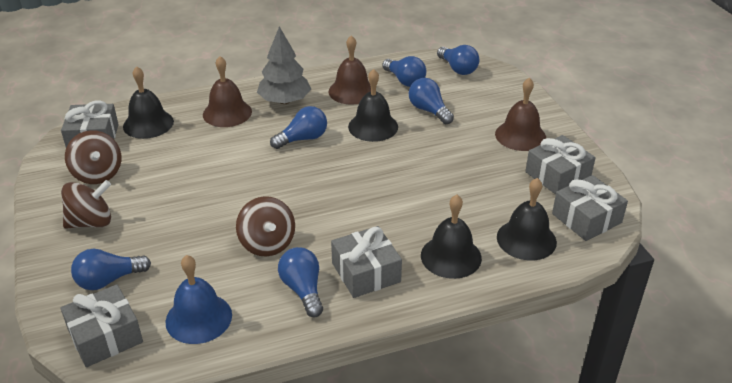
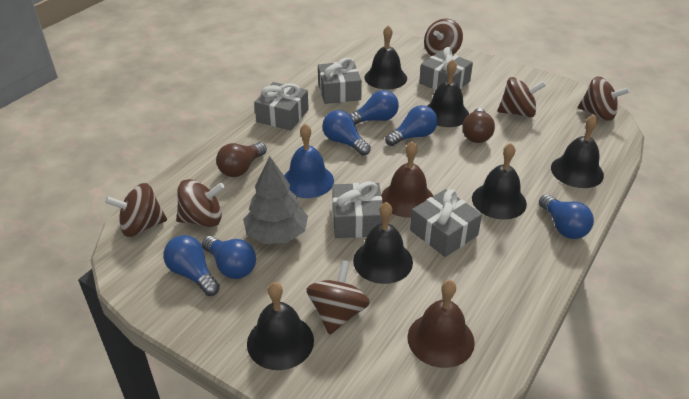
black bell: 4 -> 6
brown bell: 3 -> 2
brown light bulb: 0 -> 2
brown spinning top: 3 -> 6

